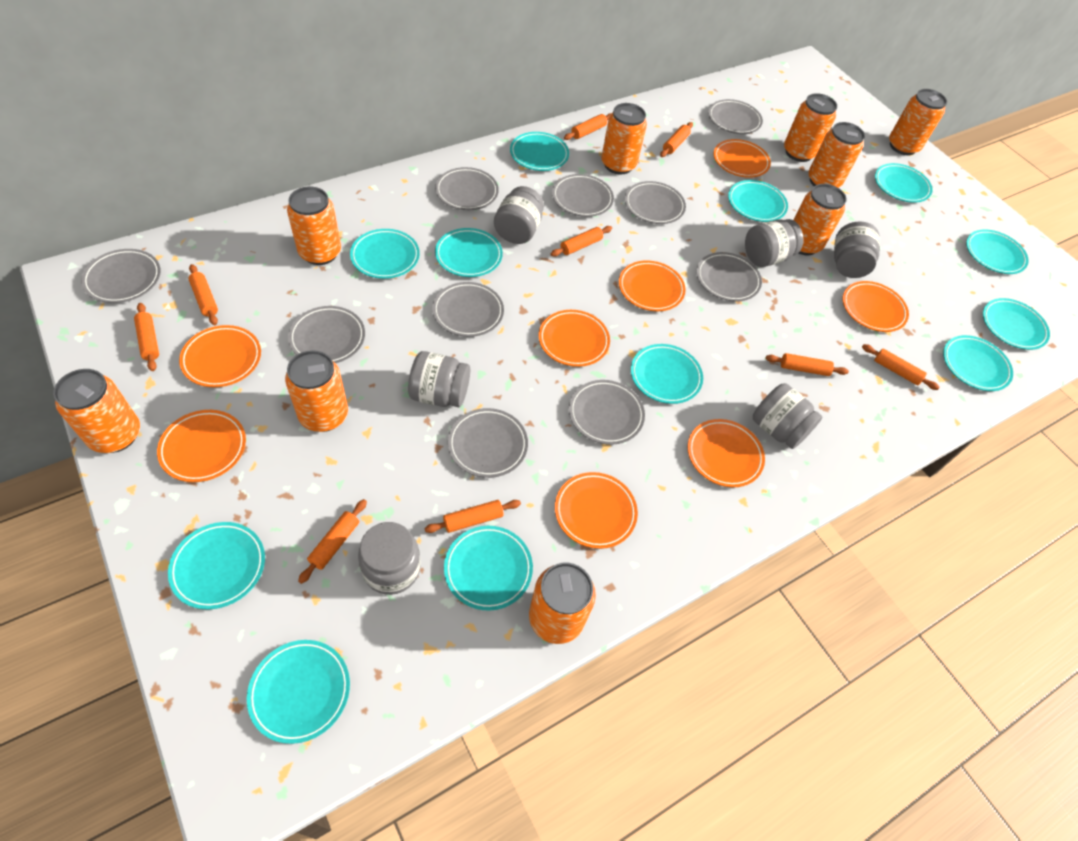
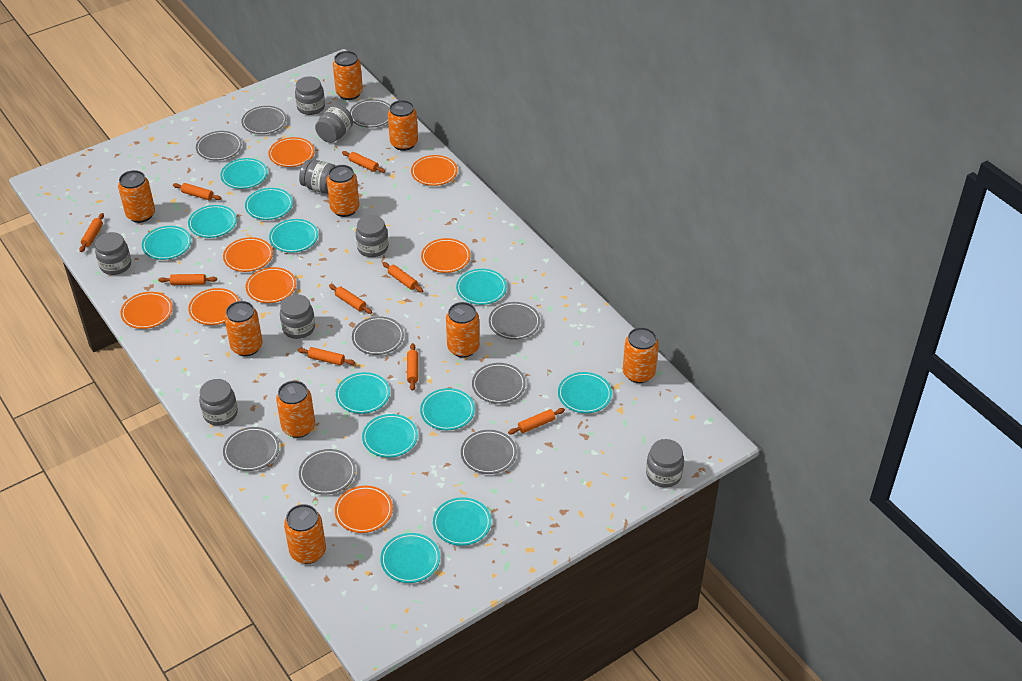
grey jar: 6 -> 8
grey plate: 10 -> 9

